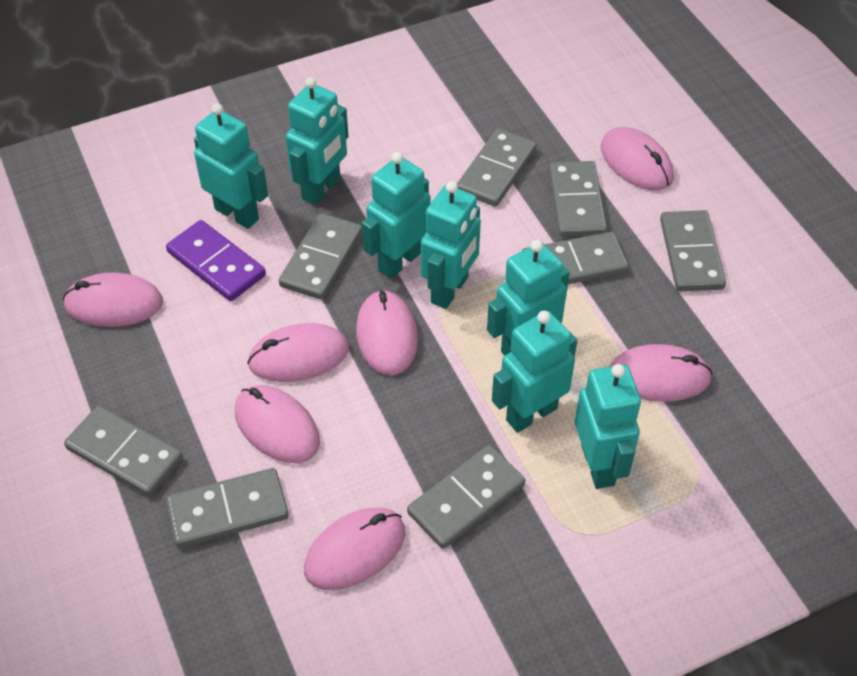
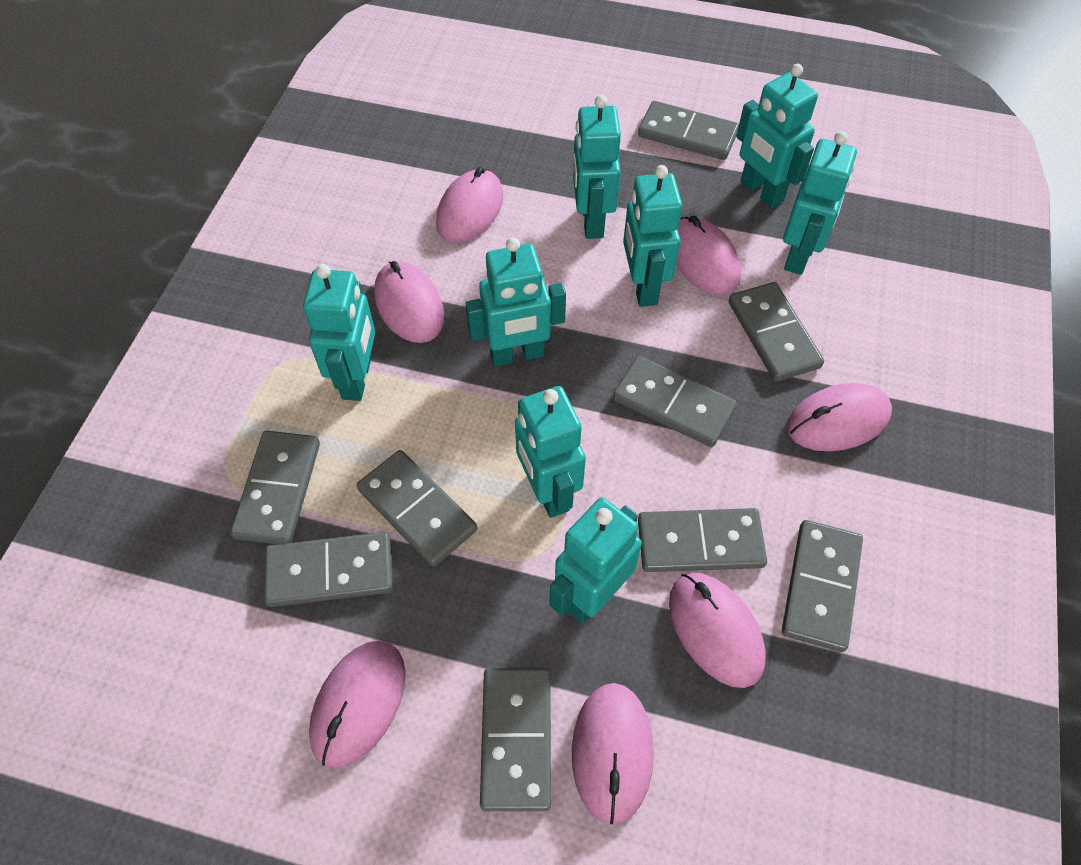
grey domino: 8 -> 9
purple domino: 1 -> 0
turquoise robot: 7 -> 8

